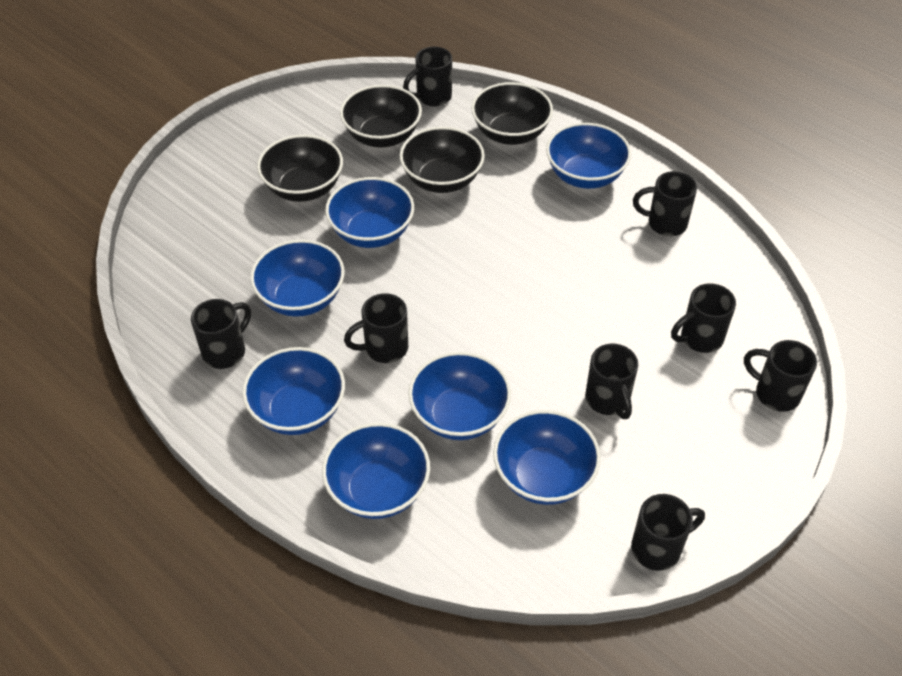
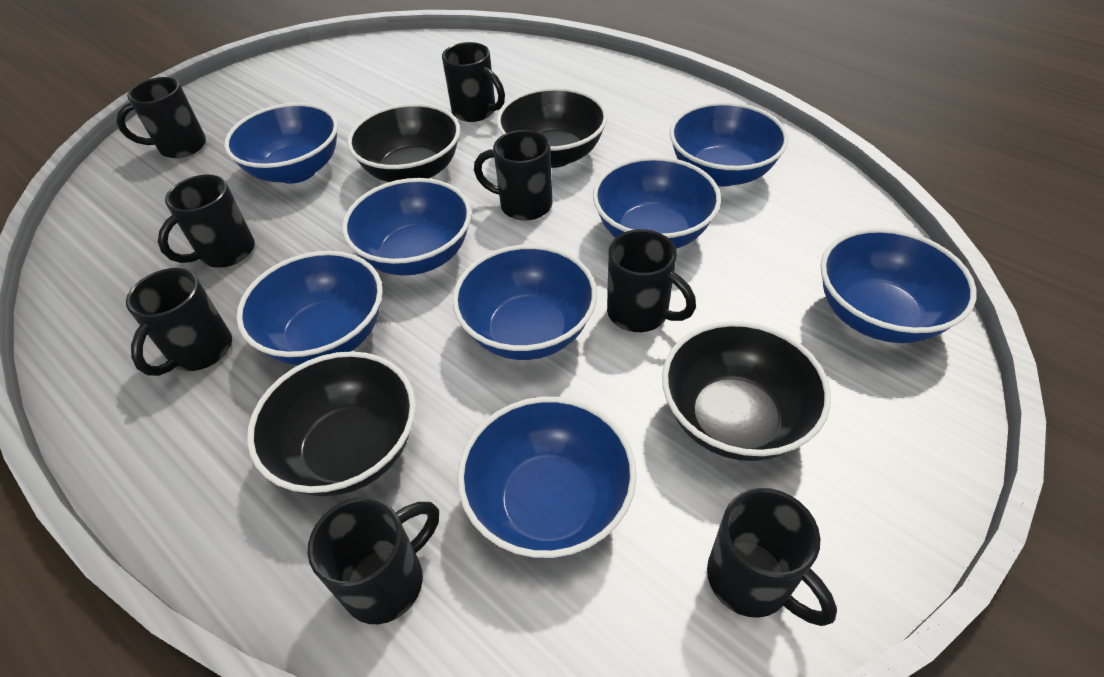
blue bowl: 7 -> 8

